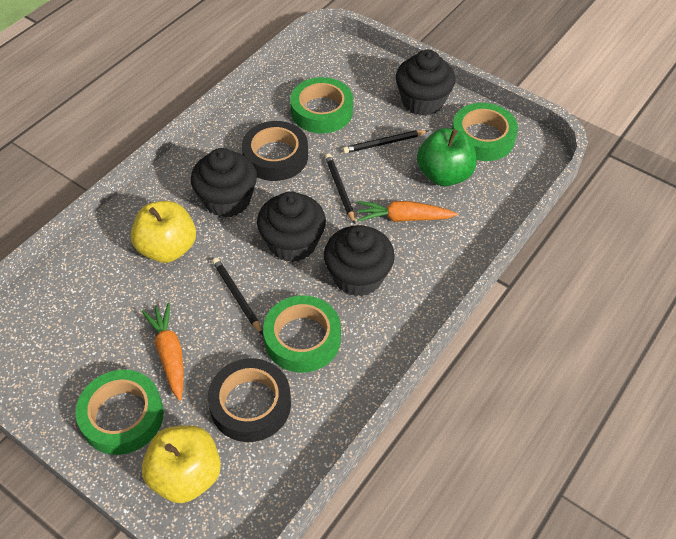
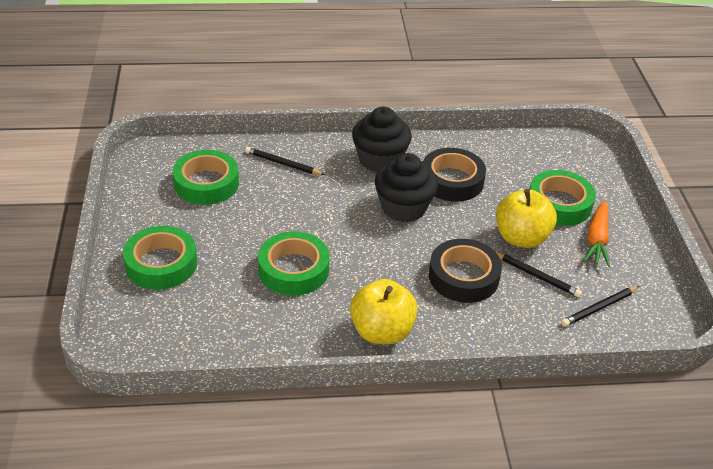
black cupcake: 4 -> 2
green apple: 1 -> 0
orange carrot: 2 -> 1

